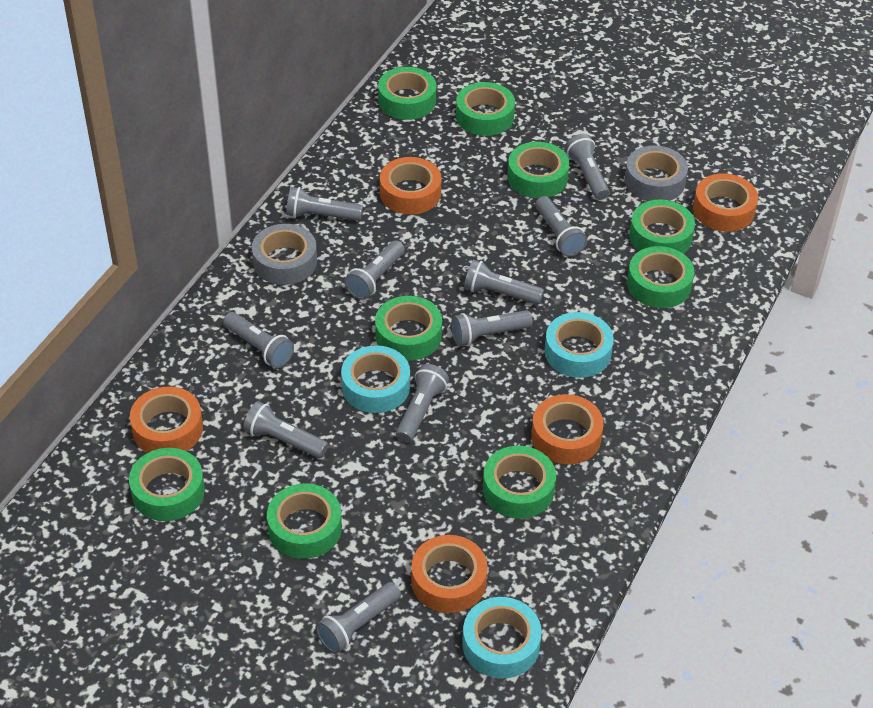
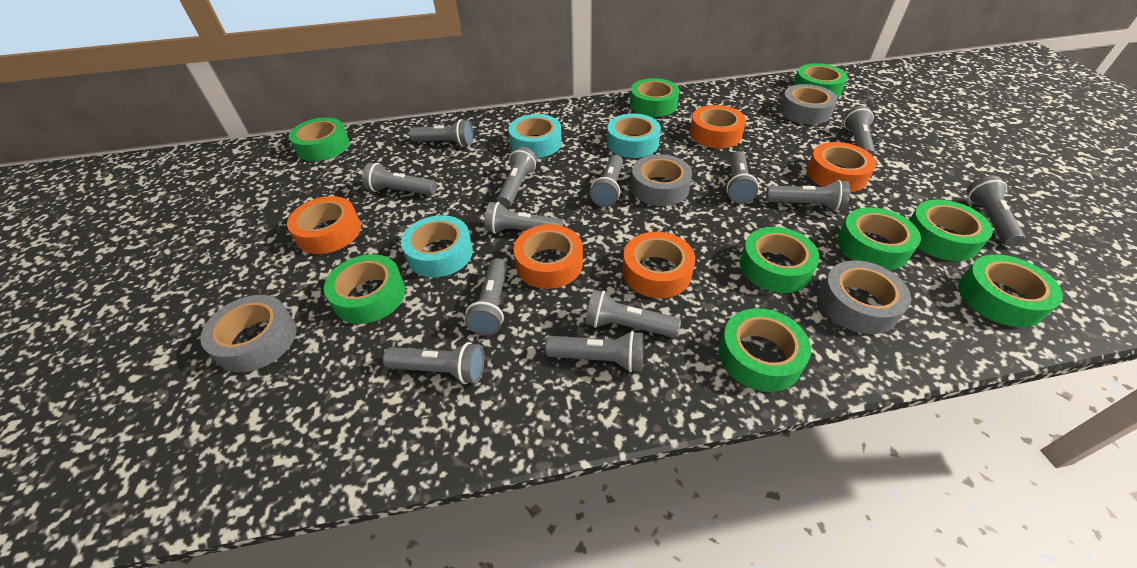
grey flashlight: 10 -> 13
grey tape: 2 -> 4

